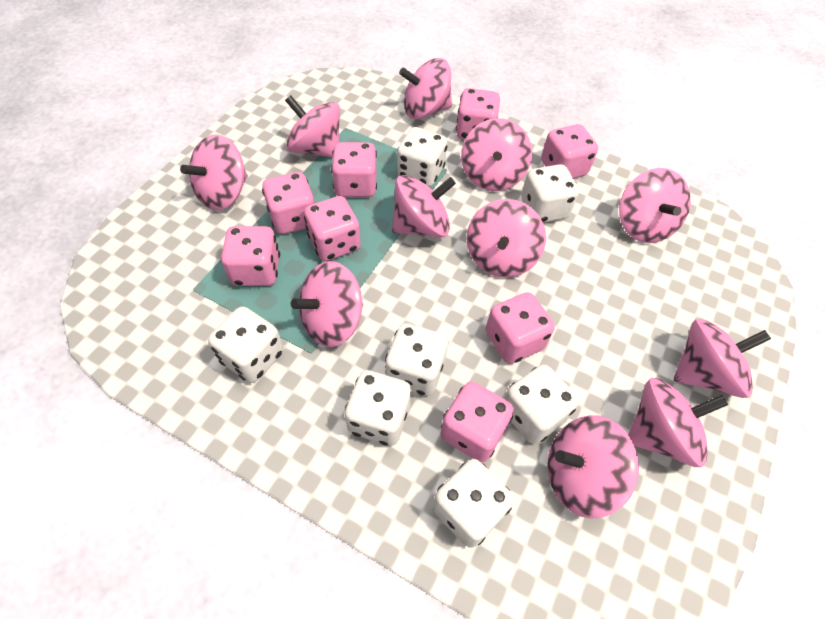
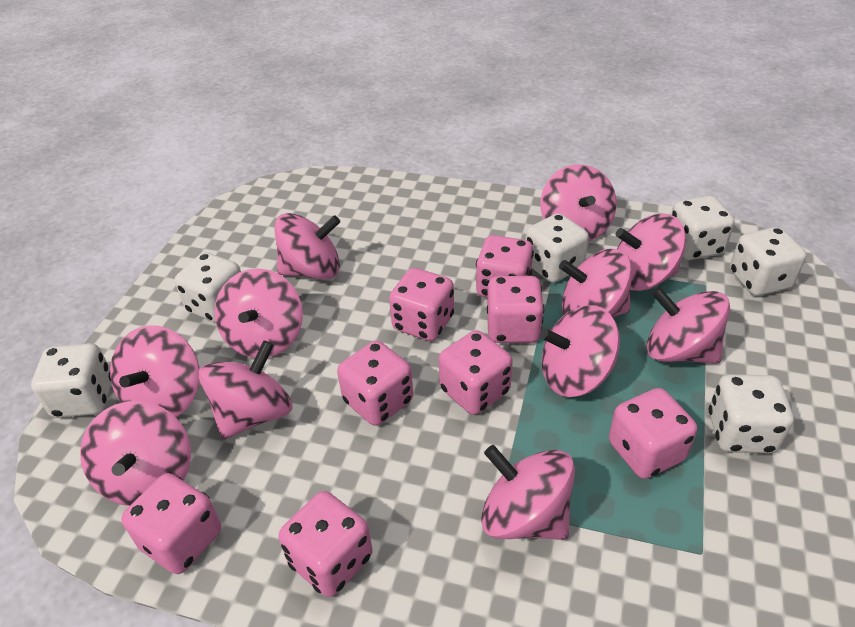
white dice: 7 -> 6

